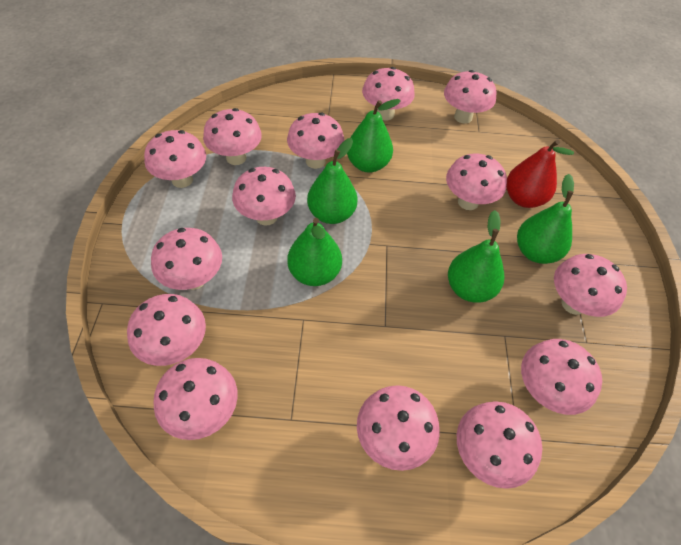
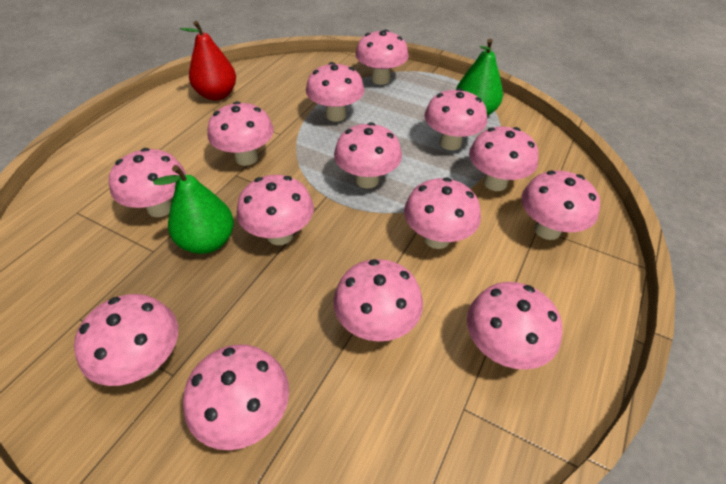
green pear: 5 -> 2

